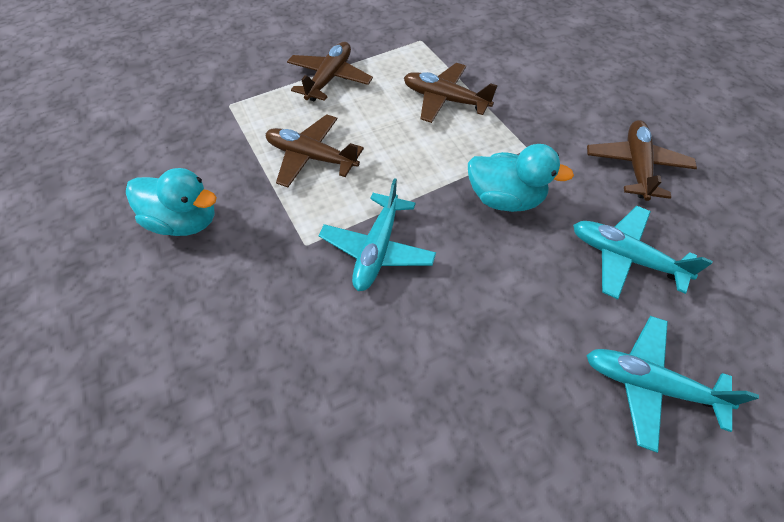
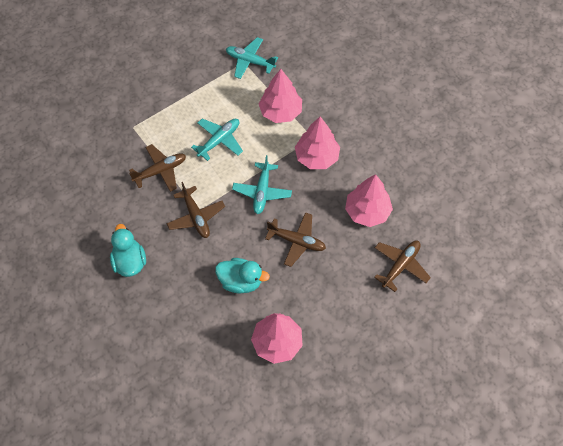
pink tree: 0 -> 4

